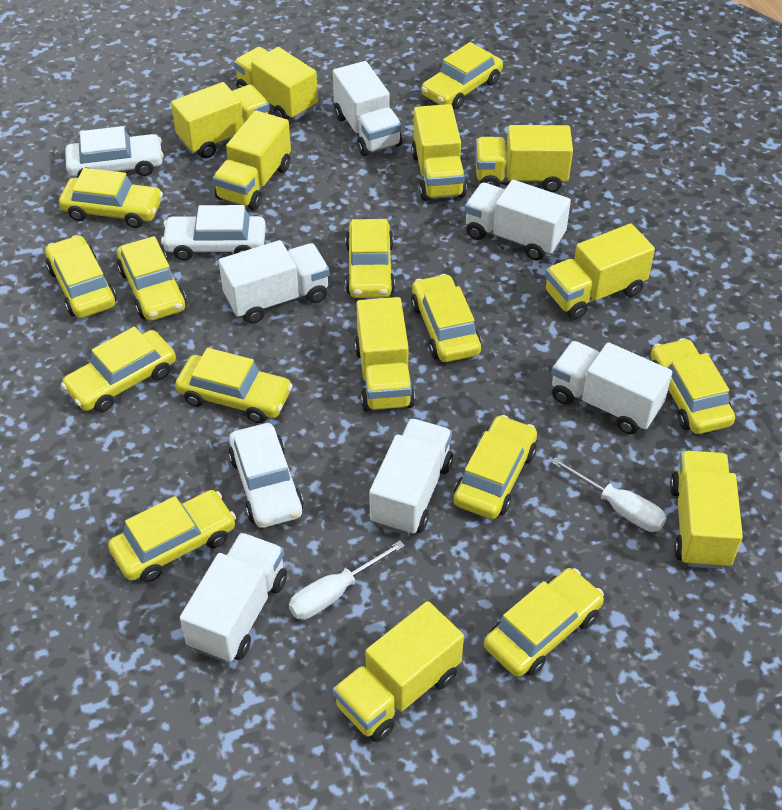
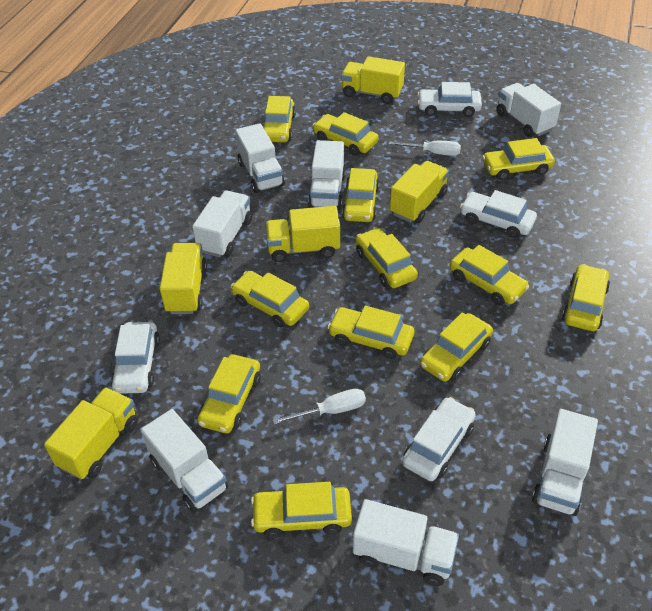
white car: 3 -> 4
white truck: 6 -> 7
yellow truck: 9 -> 5

